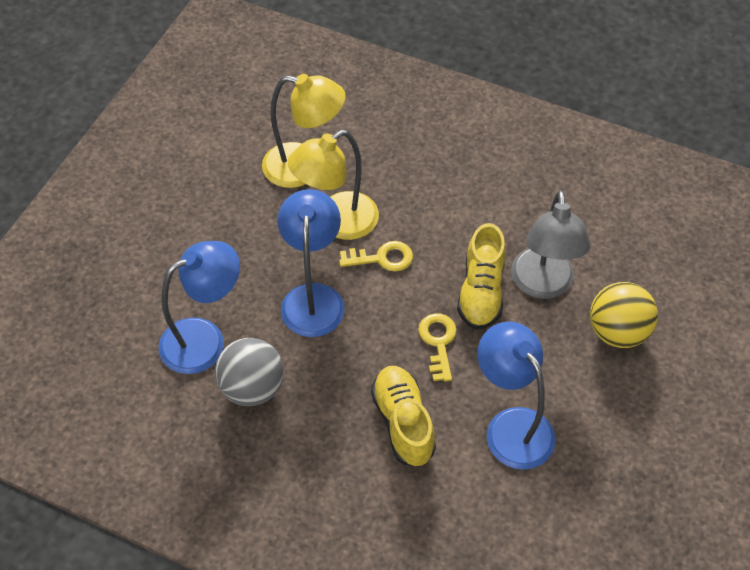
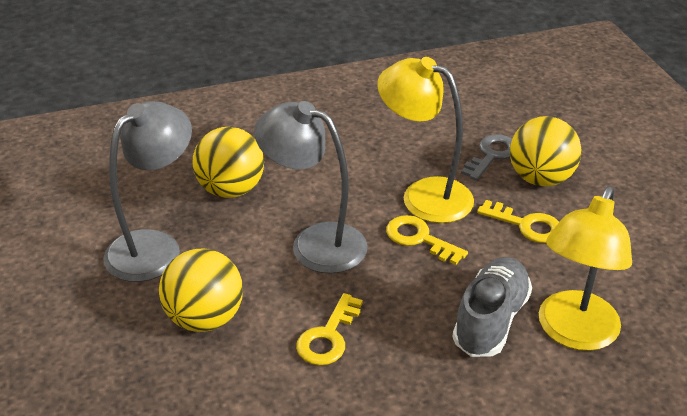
blue lamp: 3 -> 0
grey ball: 1 -> 0
grey key: 0 -> 1
grey lamp: 1 -> 2
grey shoe: 0 -> 1
yellow ball: 1 -> 3
yellow key: 2 -> 3
yellow shoe: 2 -> 0

